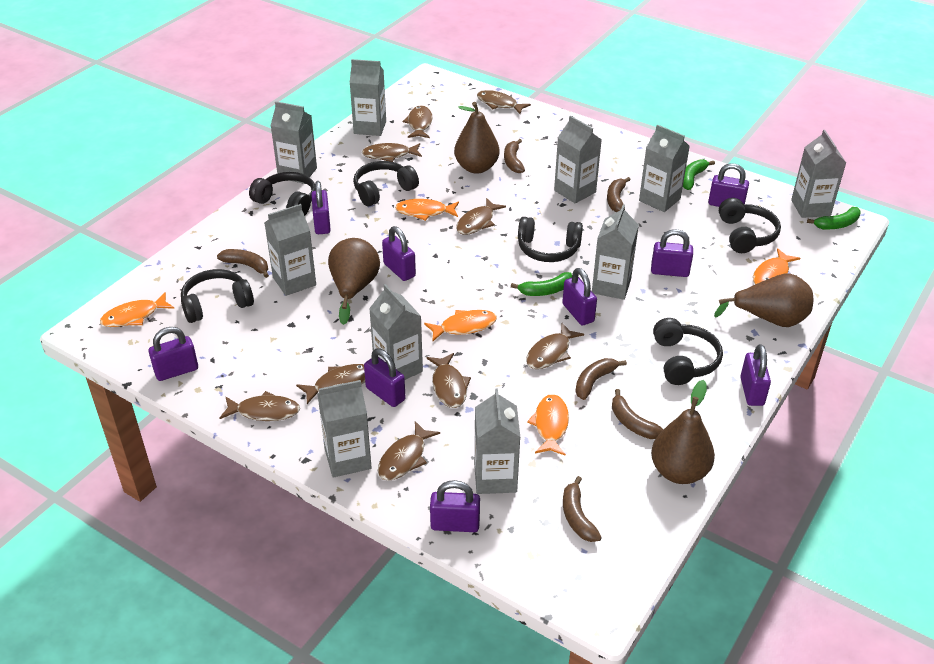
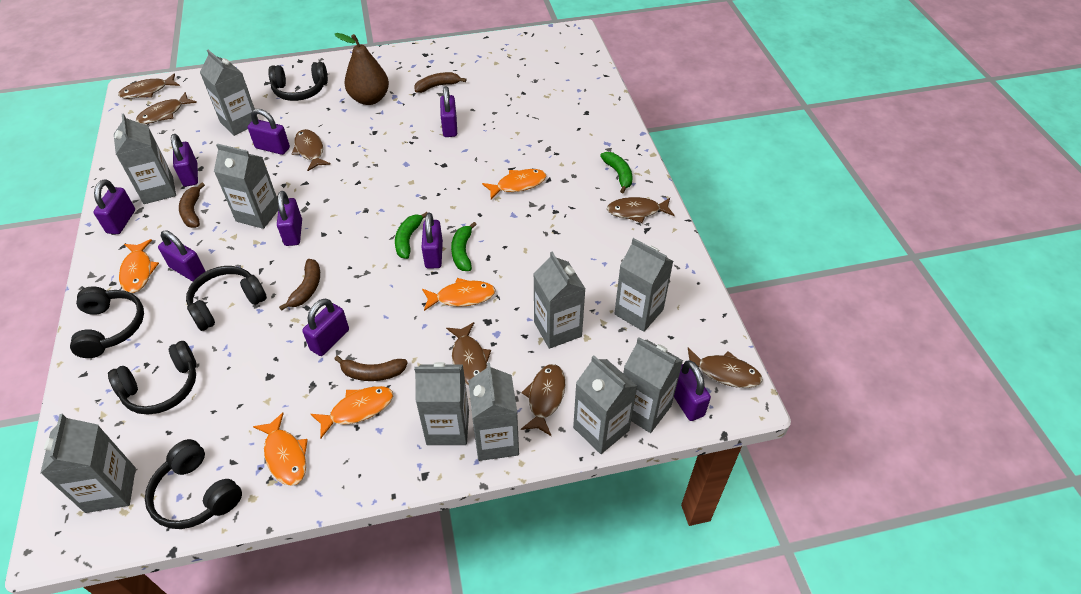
black headphones: 6 -> 5
brown banana: 6 -> 4
brown fish: 9 -> 7
brown pear: 4 -> 1

